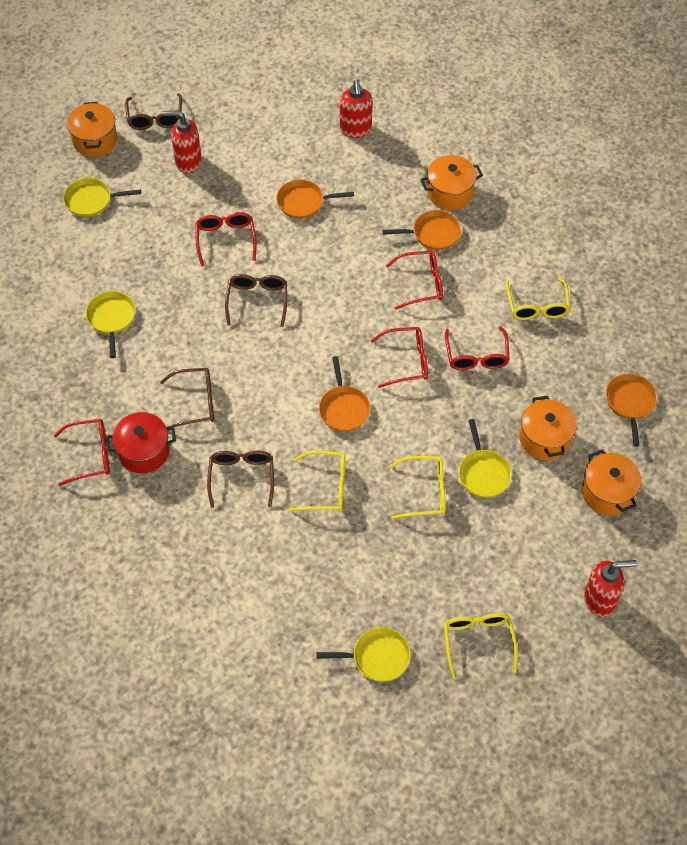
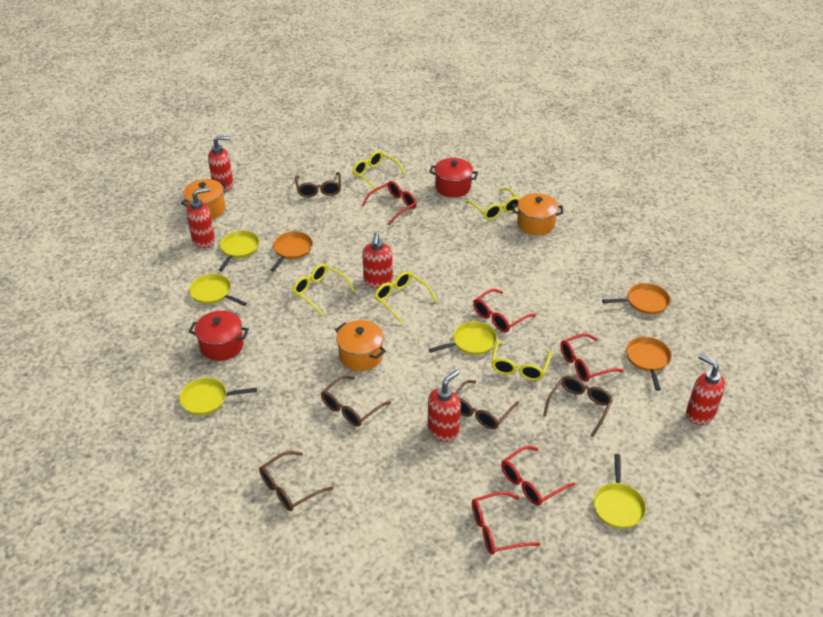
brown glasses: 4 -> 5
orange pan: 4 -> 3
orange pot: 4 -> 3
red pot: 1 -> 2
red soap dispenser: 3 -> 5
yellow glasses: 4 -> 5
yellow pan: 4 -> 5

